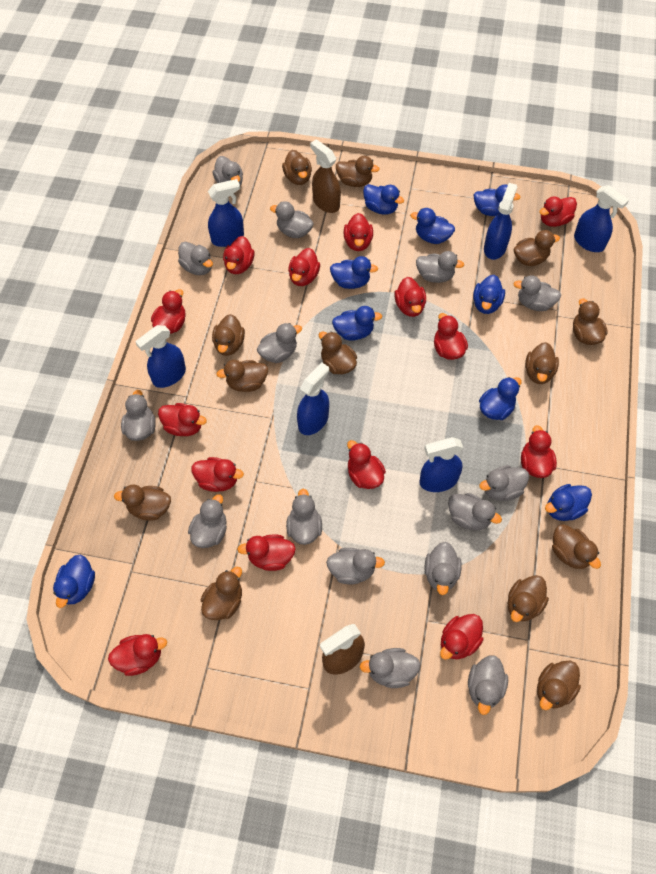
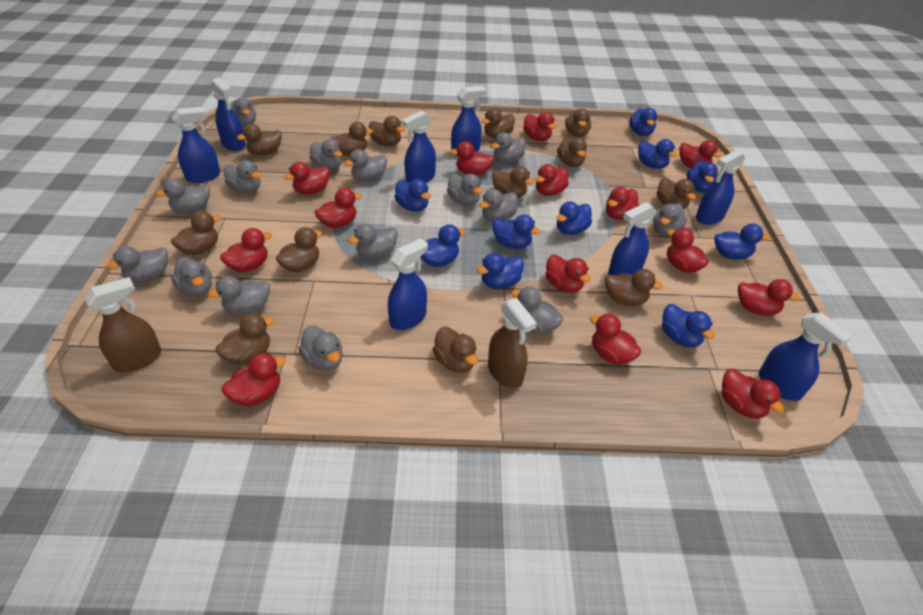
blue duck: 9 -> 10
blue spray bottle: 6 -> 8

